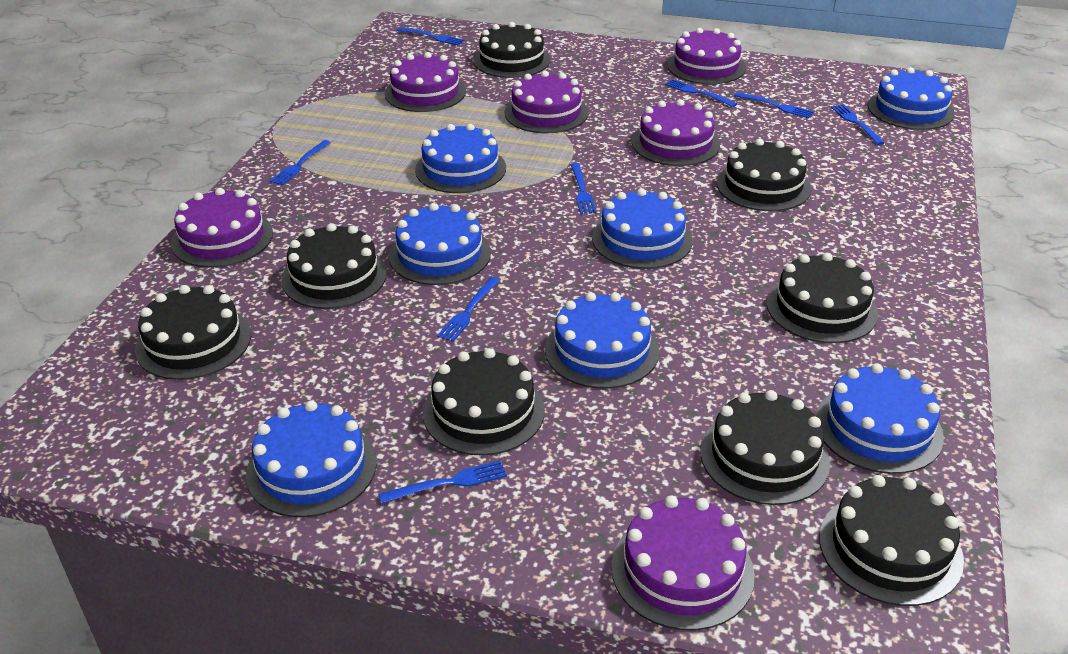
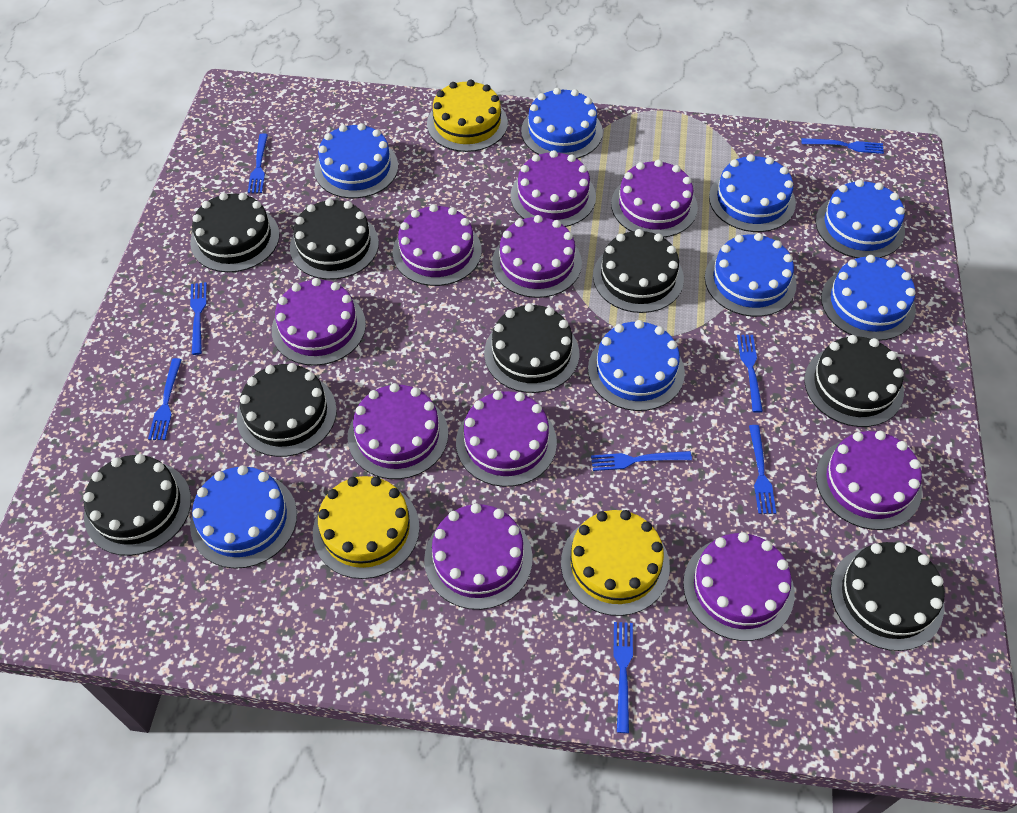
blue cake: 7 -> 8
purple cake: 6 -> 10
yellow cake: 0 -> 3

